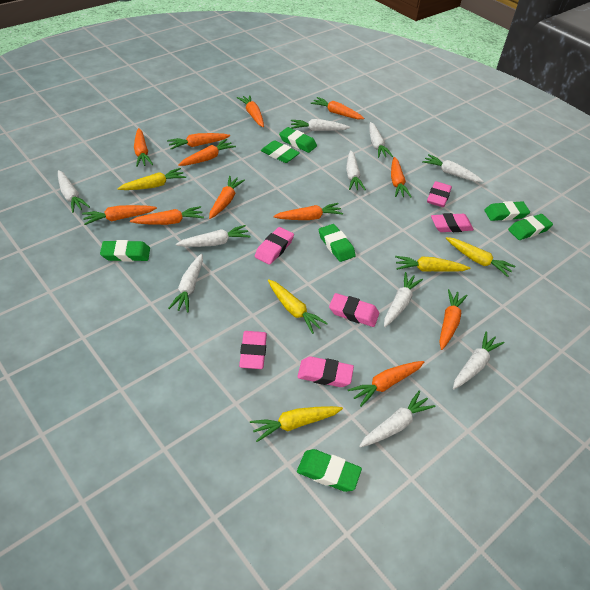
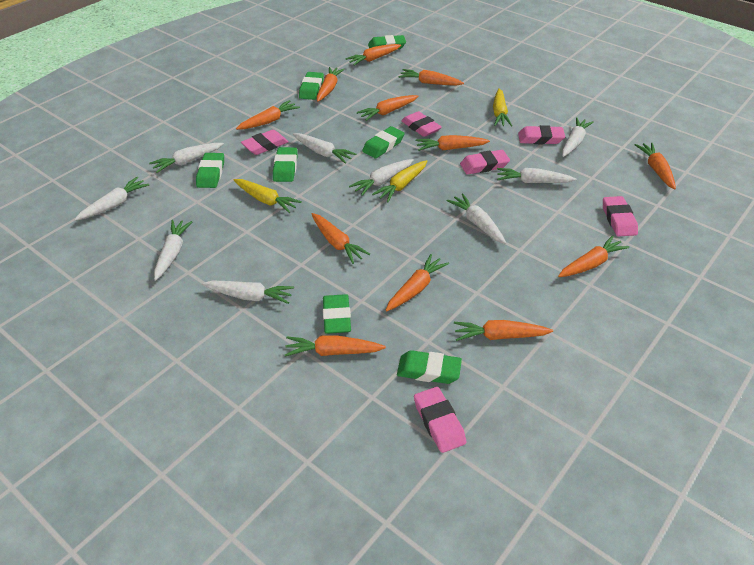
white carrot: 10 -> 9
yellow carrot: 5 -> 3

